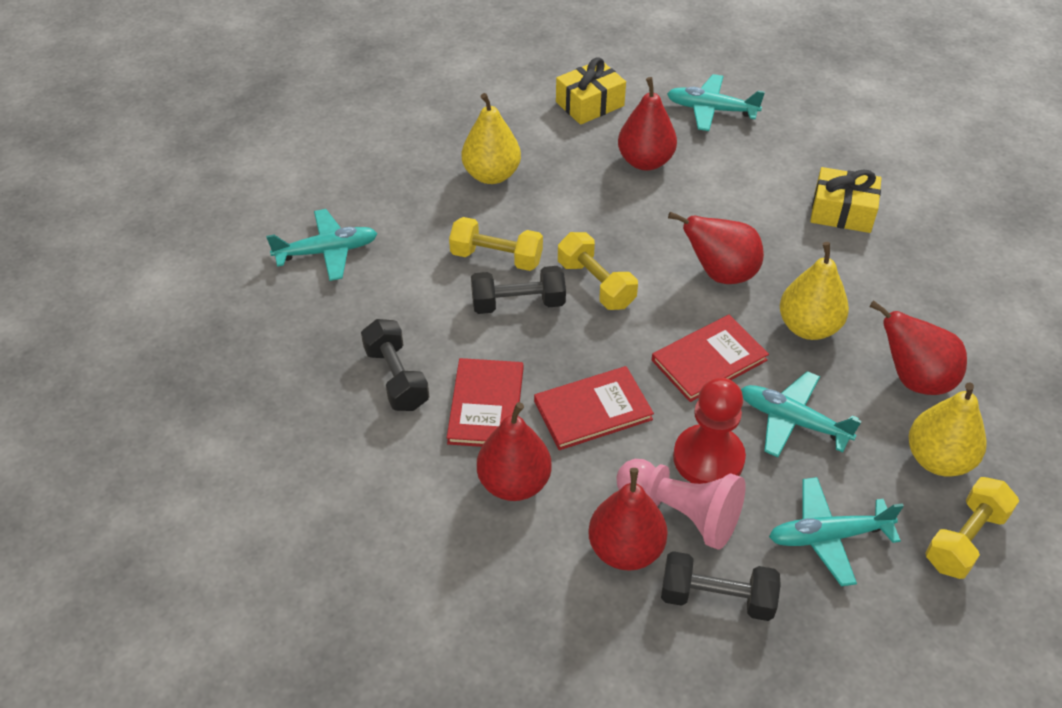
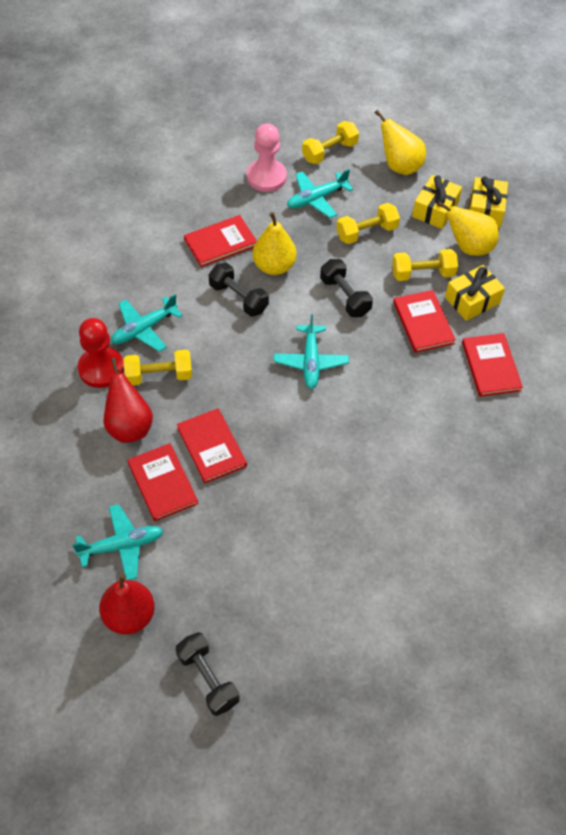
red book: 3 -> 5
red pear: 5 -> 2
yellow dumbbell: 3 -> 4
yellow gift: 2 -> 3

